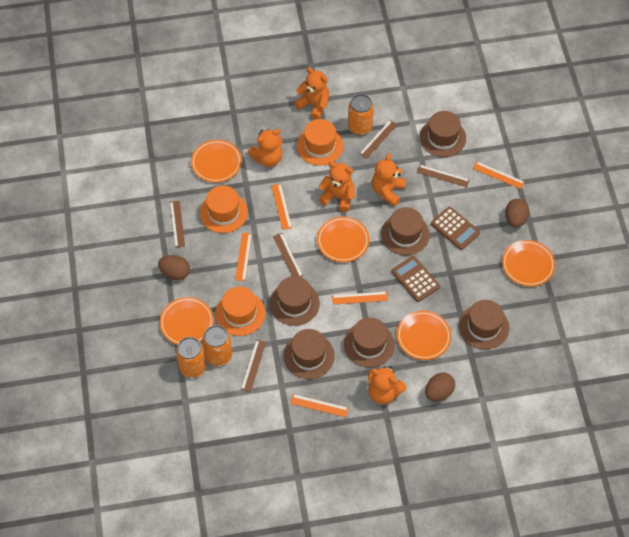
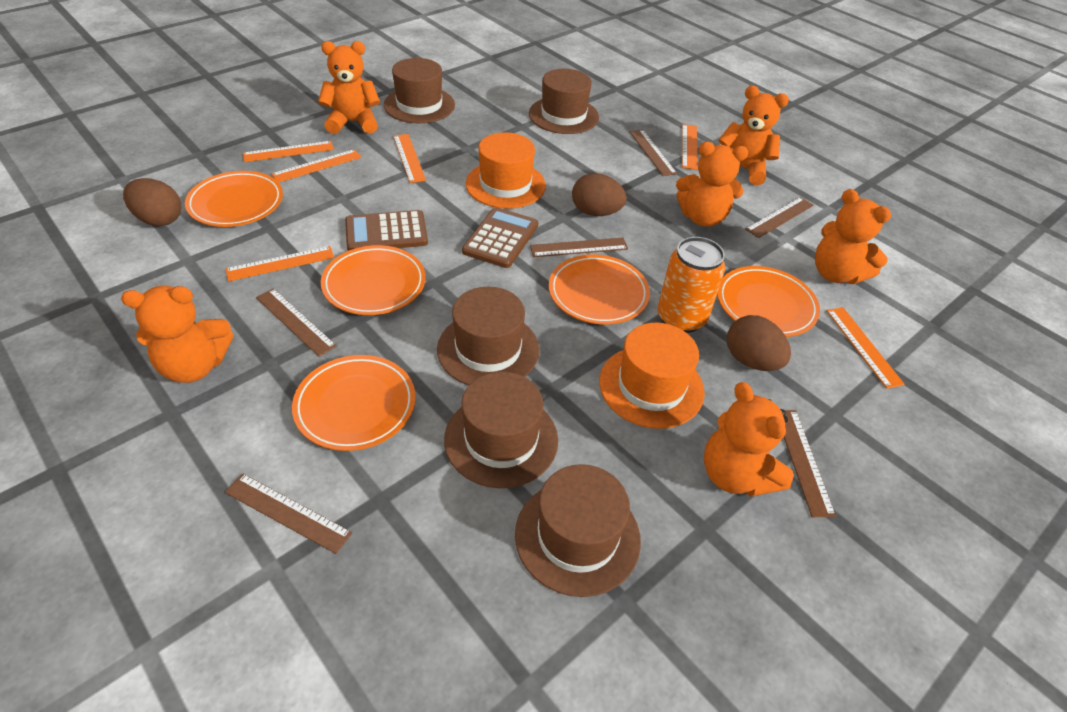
brown hat: 6 -> 5
brown ruler: 5 -> 6
orange can: 3 -> 1
orange hat: 3 -> 2
orange ruler: 5 -> 6
orange teddy bear: 5 -> 6

